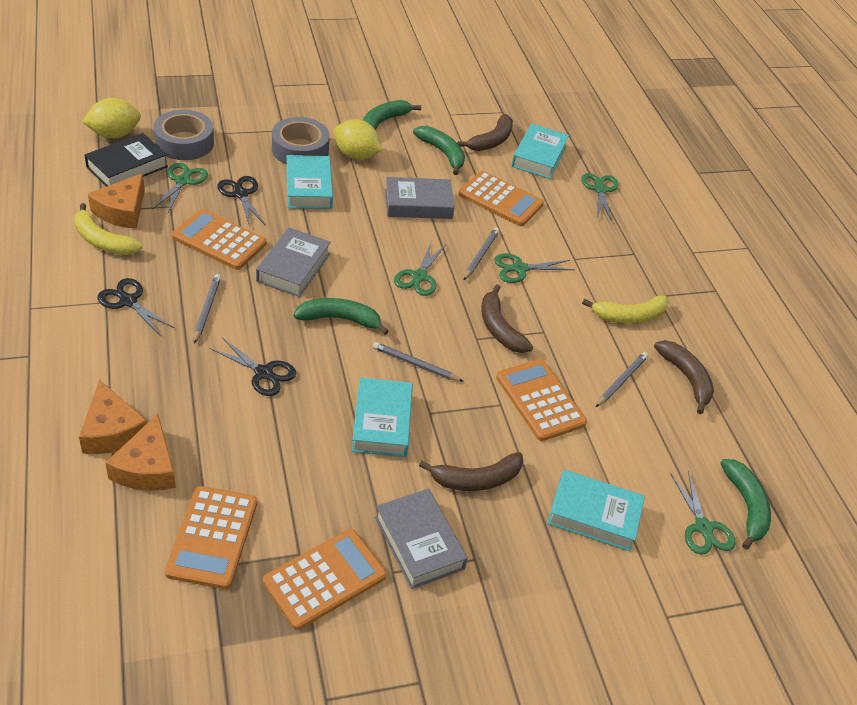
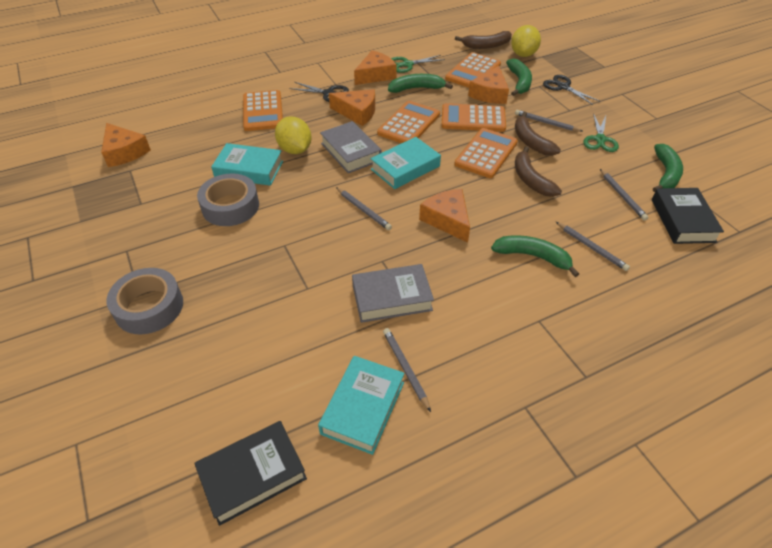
black book: 1 -> 2
black scissors: 3 -> 2
brown banana: 4 -> 3
green scissors: 5 -> 2
grey book: 3 -> 2
grey pencil: 4 -> 5
orange cheese: 3 -> 5
turquoise book: 4 -> 3
yellow banana: 2 -> 0

